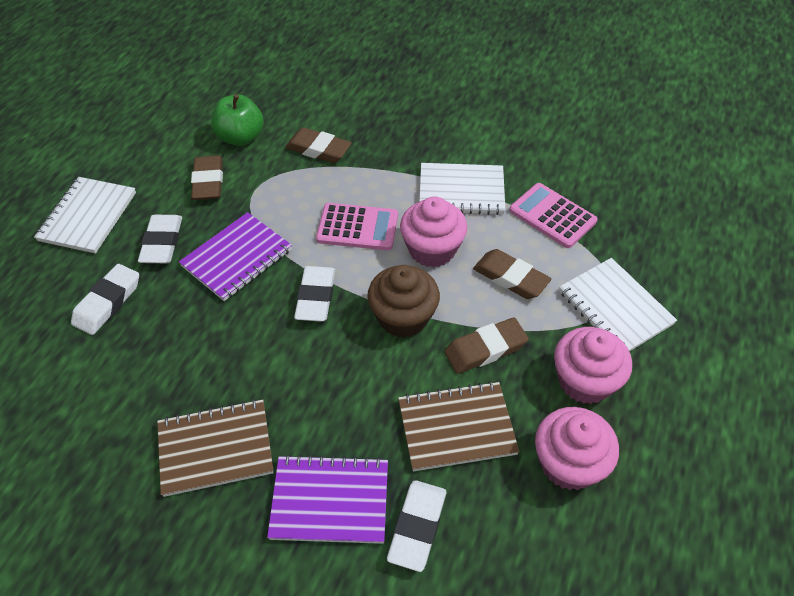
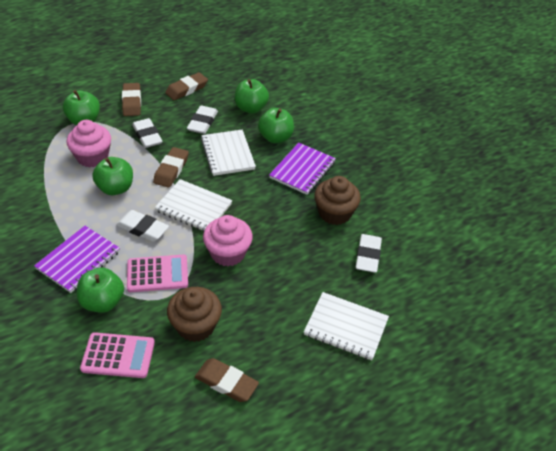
brown cupcake: 1 -> 2
brown notebook: 2 -> 0
green apple: 1 -> 5
pink cupcake: 3 -> 2

